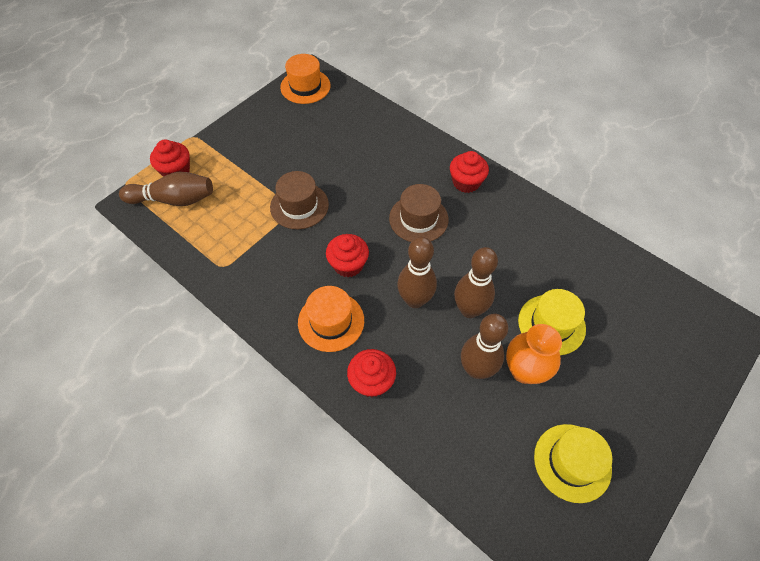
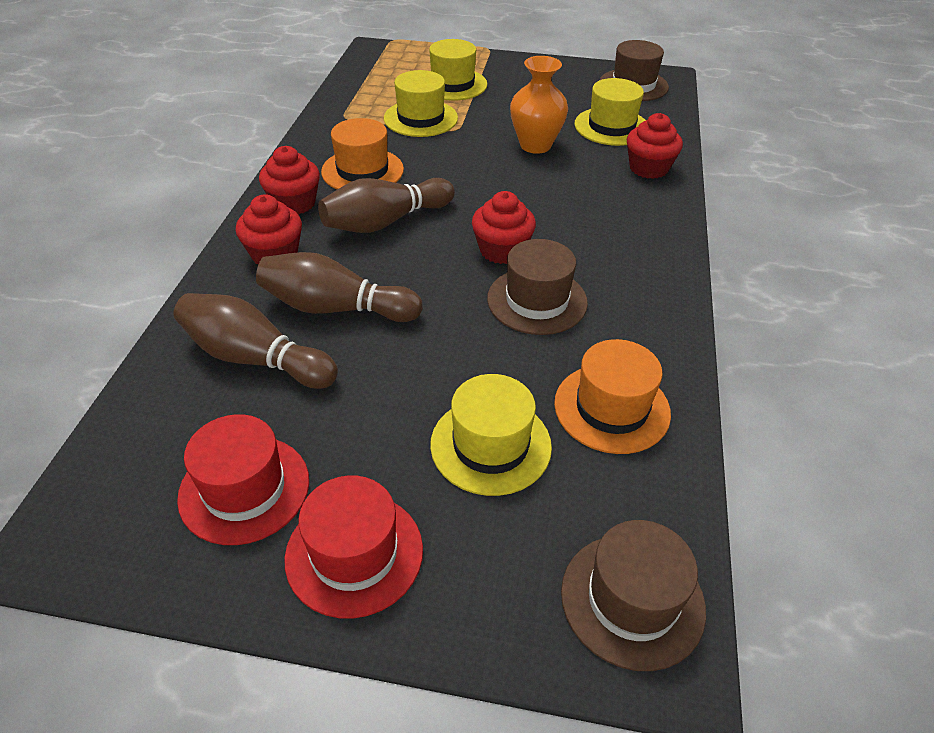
brown bowling pin: 4 -> 3
brown hat: 2 -> 3
red hat: 0 -> 2
yellow hat: 2 -> 4

